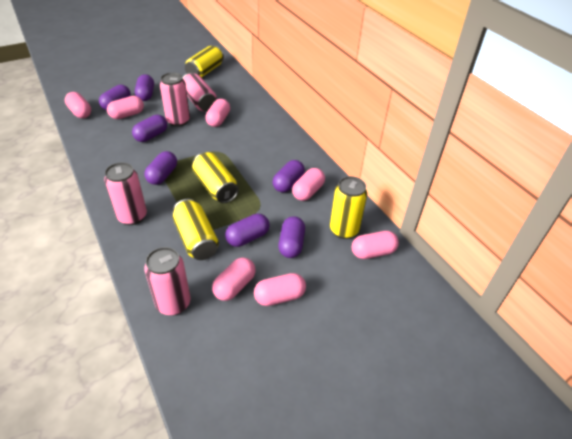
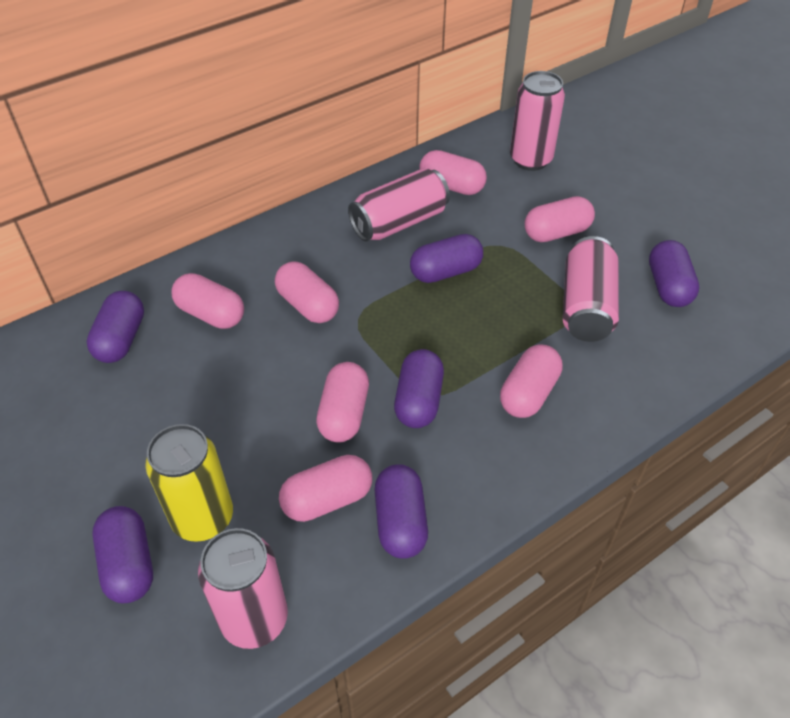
purple capsule: 7 -> 6
yellow can: 4 -> 1

